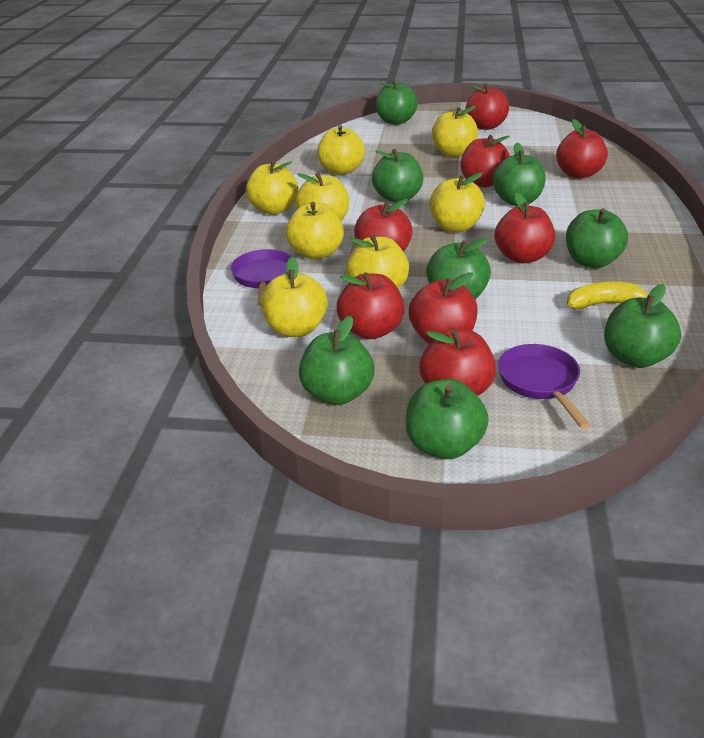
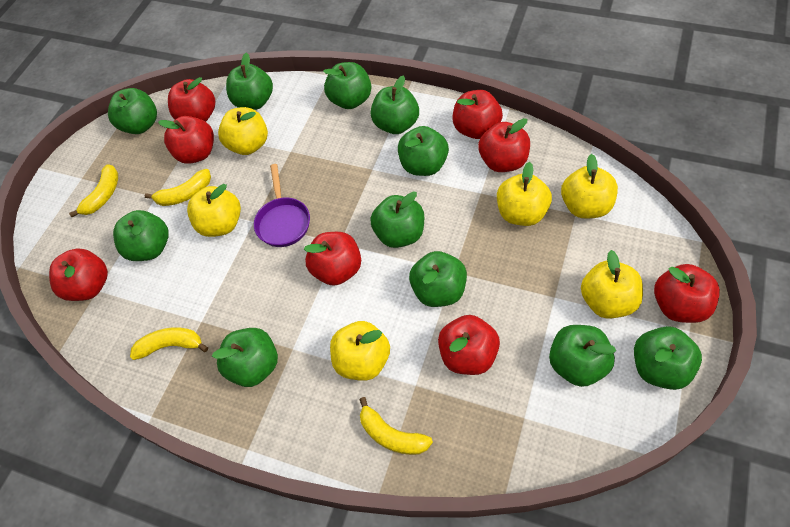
green apple: 8 -> 11
purple pan: 2 -> 1
yellow apple: 8 -> 6
yellow banana: 1 -> 4

